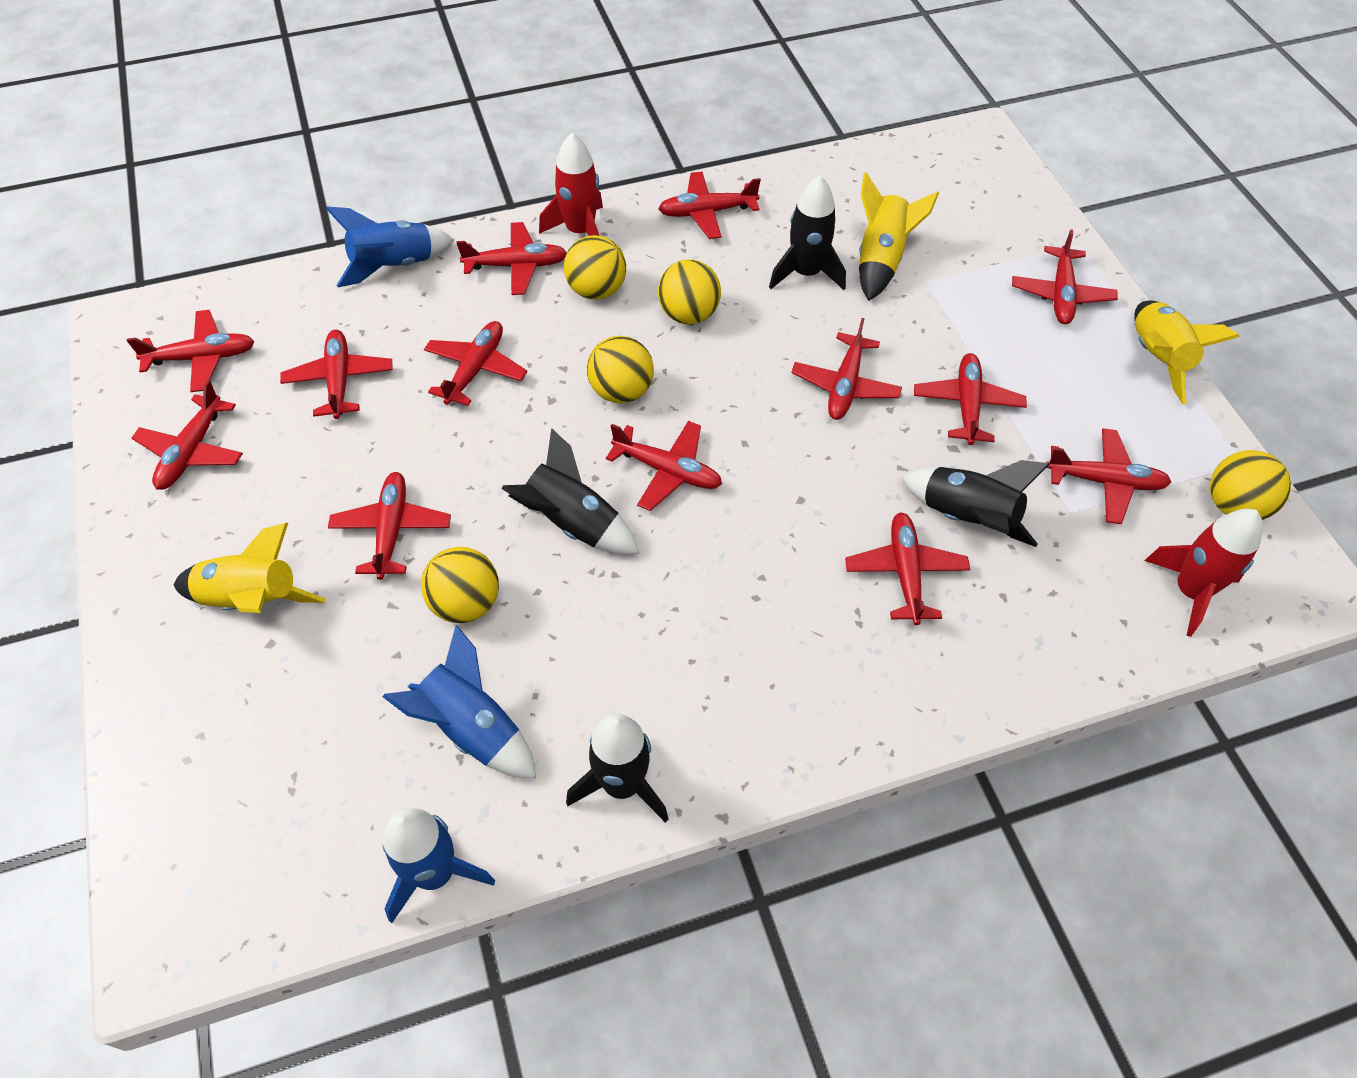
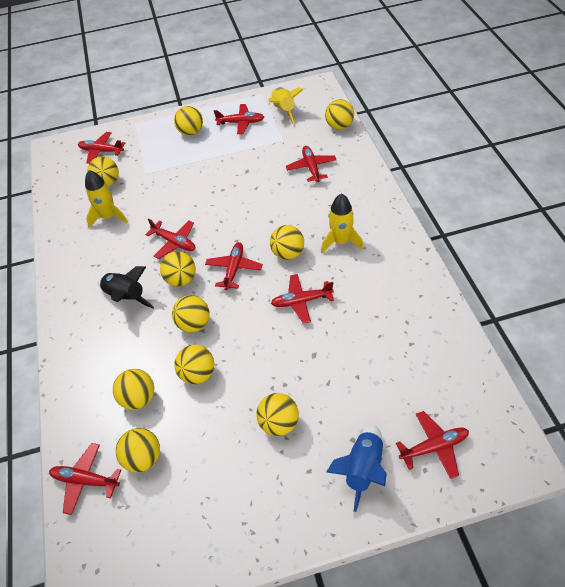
black rocket: 4 -> 1
blue rocket: 3 -> 1
red plane: 13 -> 8
red rocket: 2 -> 0
yellow ball: 5 -> 10

